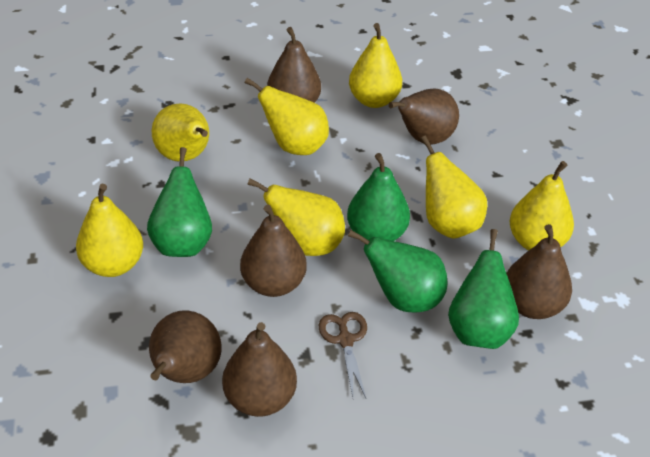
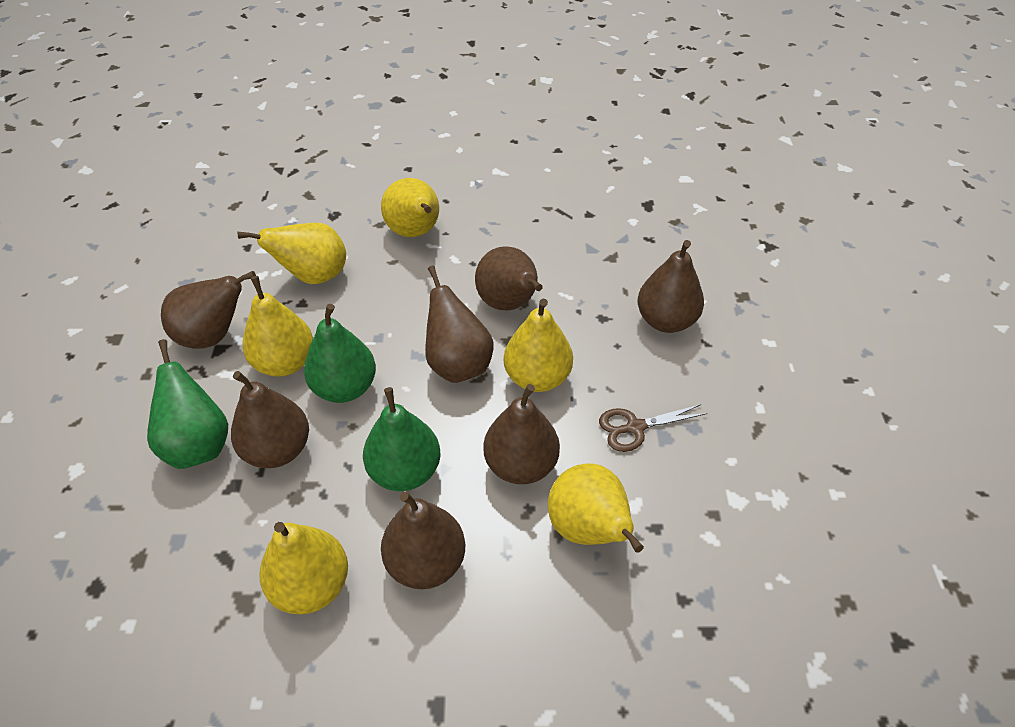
brown pear: 6 -> 7
green pear: 4 -> 3
yellow pear: 7 -> 6

